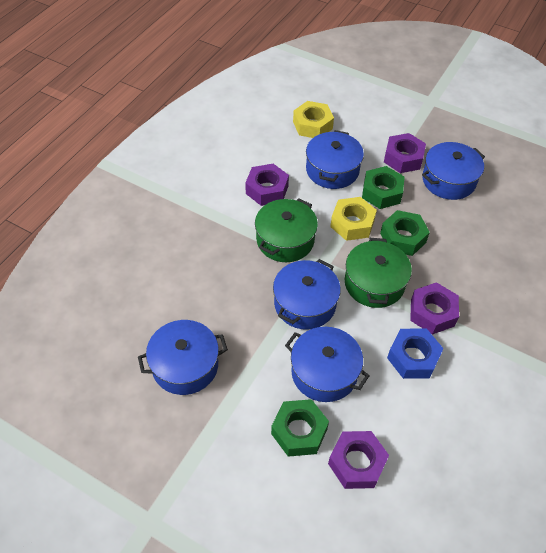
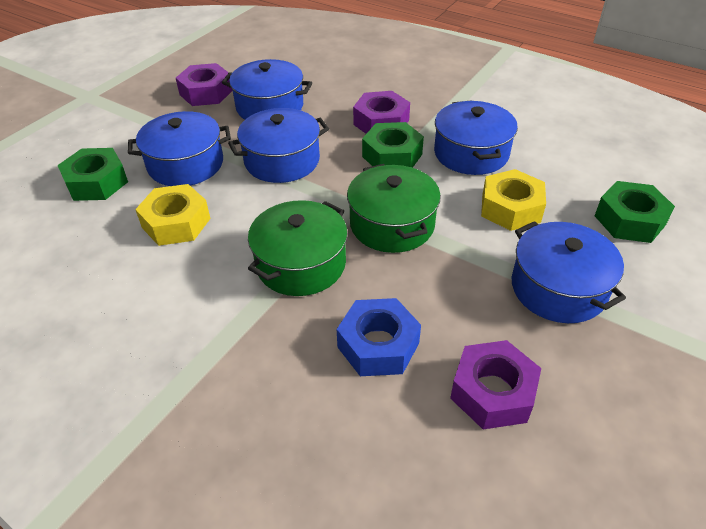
purple nut: 4 -> 3

